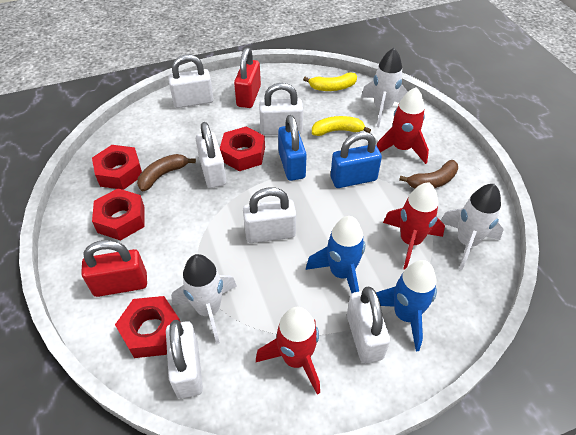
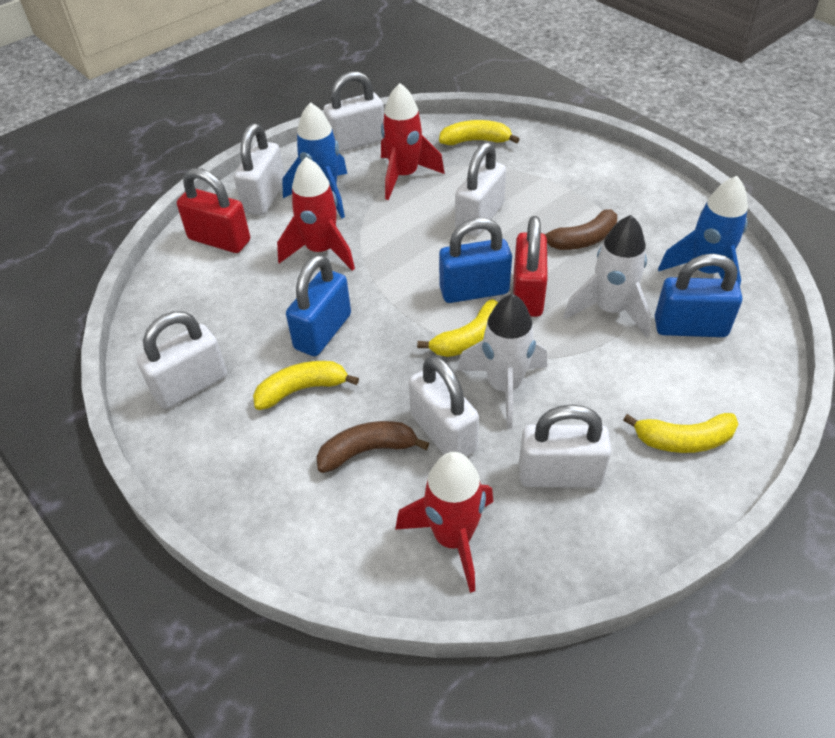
blue padlock: 2 -> 3
red nut: 4 -> 0
white rocket: 3 -> 2
yellow banana: 2 -> 4

